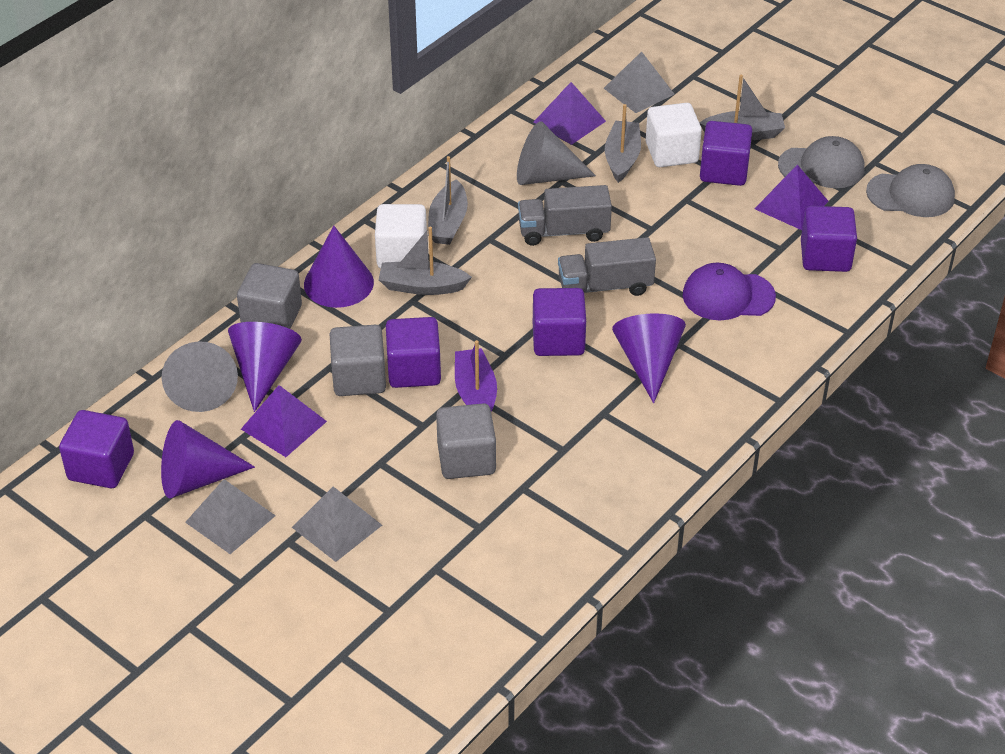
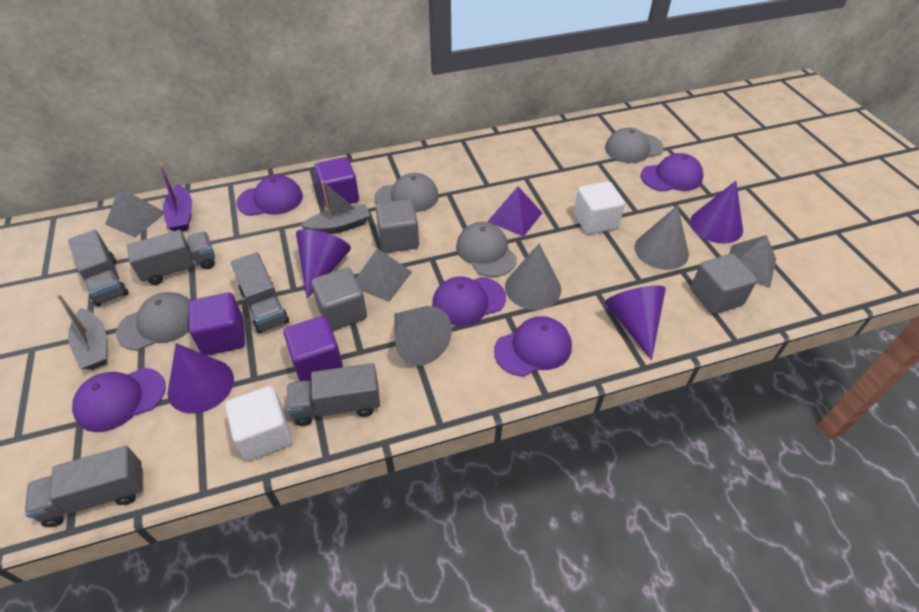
grey boat: 4 -> 2
grey cap: 2 -> 4
grey cone: 2 -> 3
grey truck: 2 -> 5
purple cap: 1 -> 5
purple cube: 5 -> 3
purple pyramid: 3 -> 1

